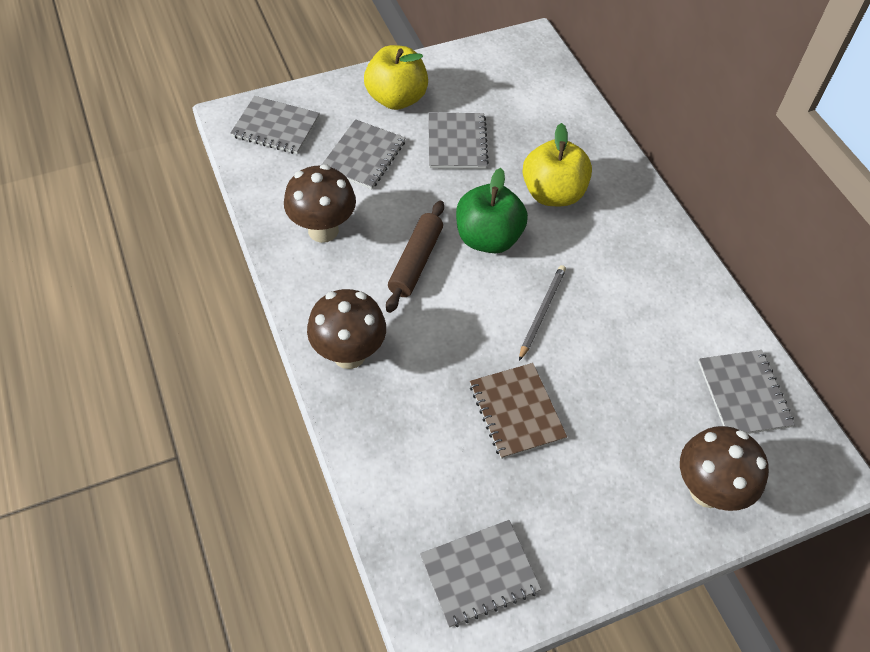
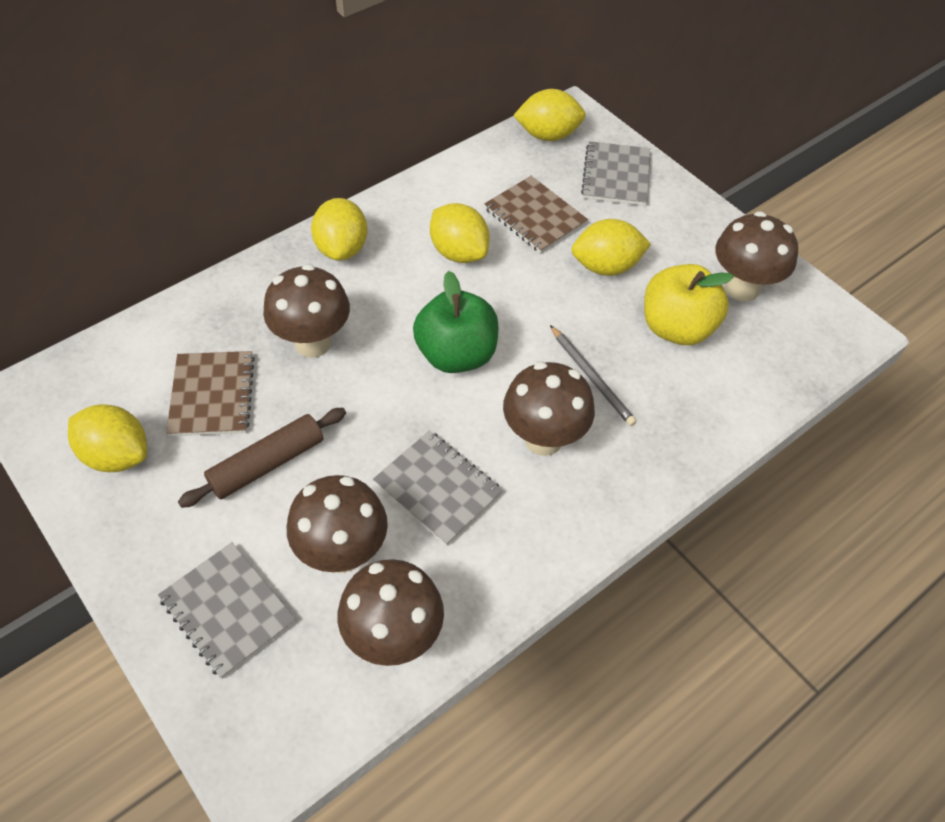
brown mushroom: 3 -> 5
brown notebook: 1 -> 2
grey notebook: 5 -> 3
yellow apple: 2 -> 1
yellow lemon: 0 -> 5

